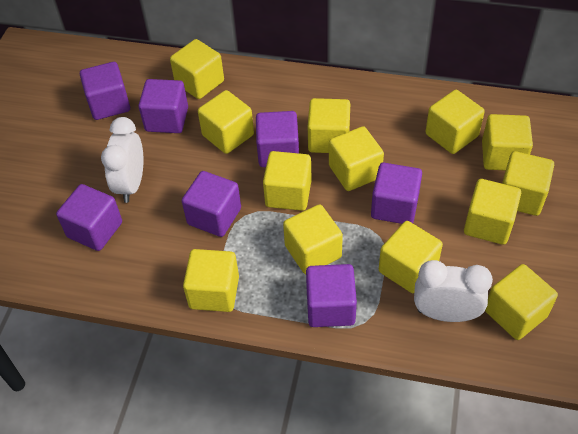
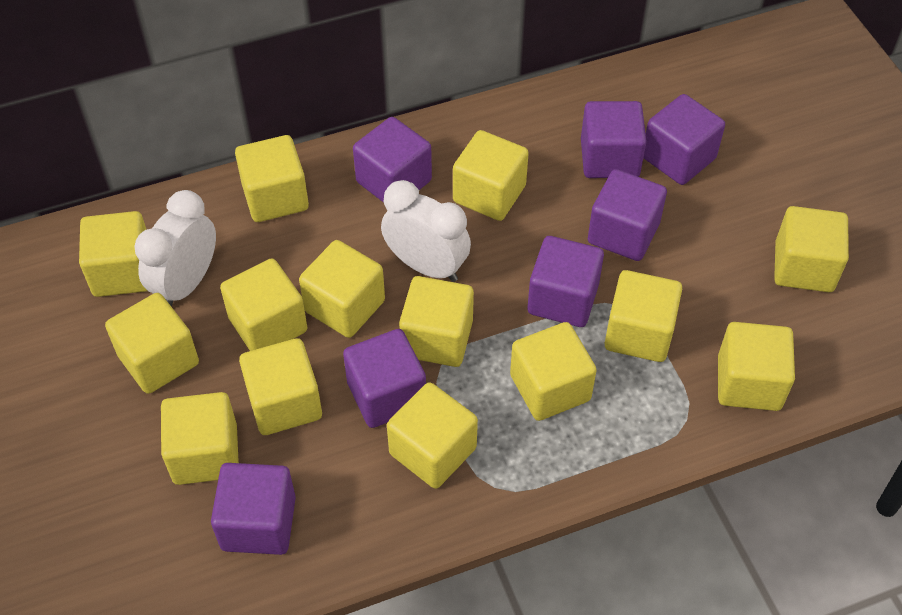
yellow cube: 13 -> 14

